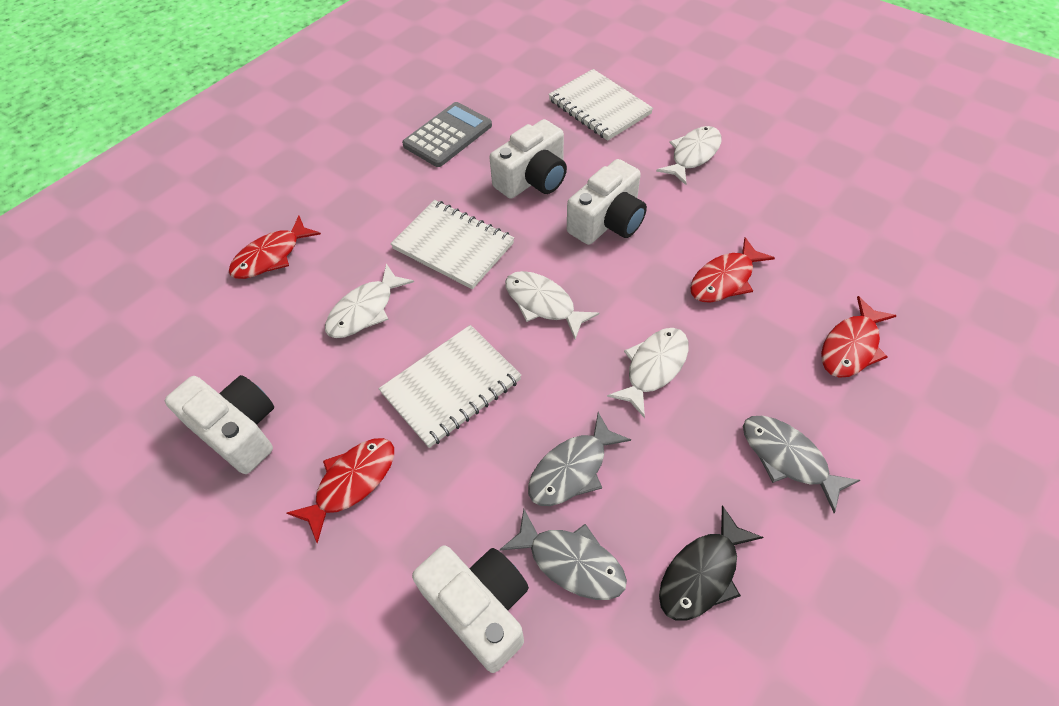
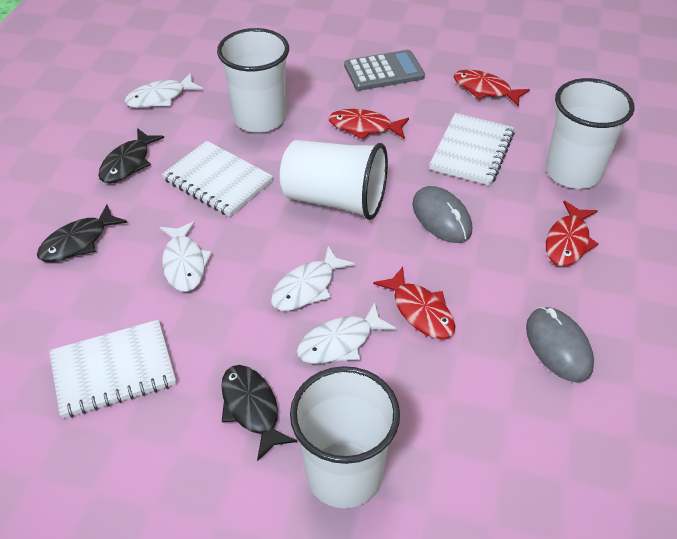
black fish: 1 -> 3
grey fish: 3 -> 0
grey mouse: 0 -> 2
white camera: 4 -> 0
white cup: 0 -> 4

